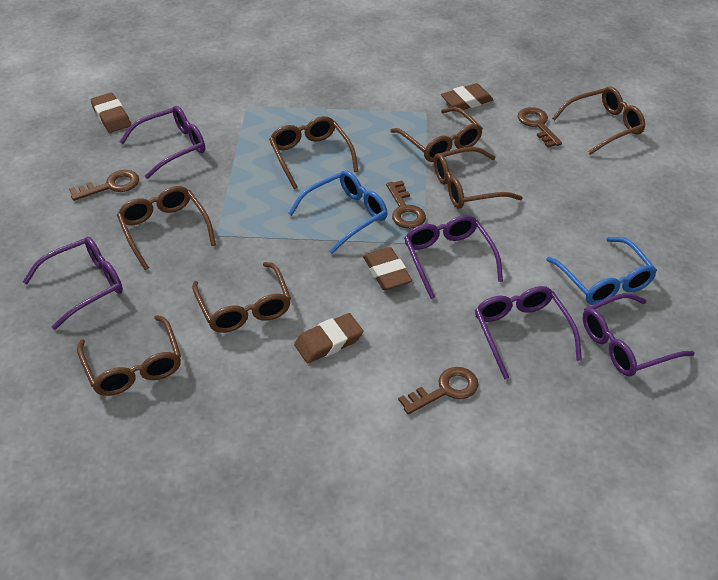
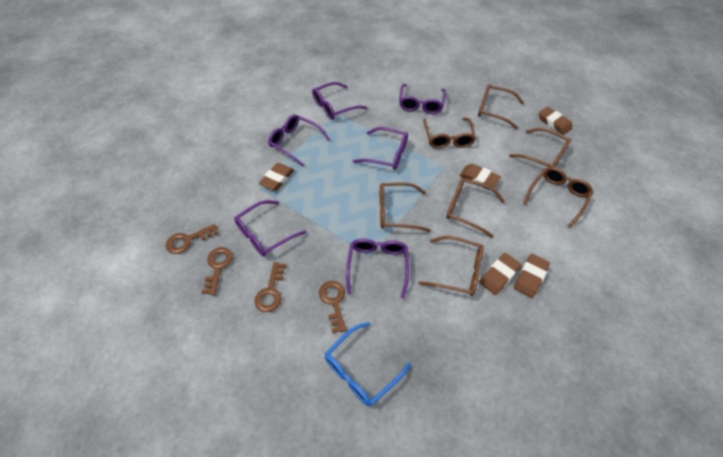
blue glasses: 2 -> 1
brown eraser: 4 -> 5
purple glasses: 5 -> 6

